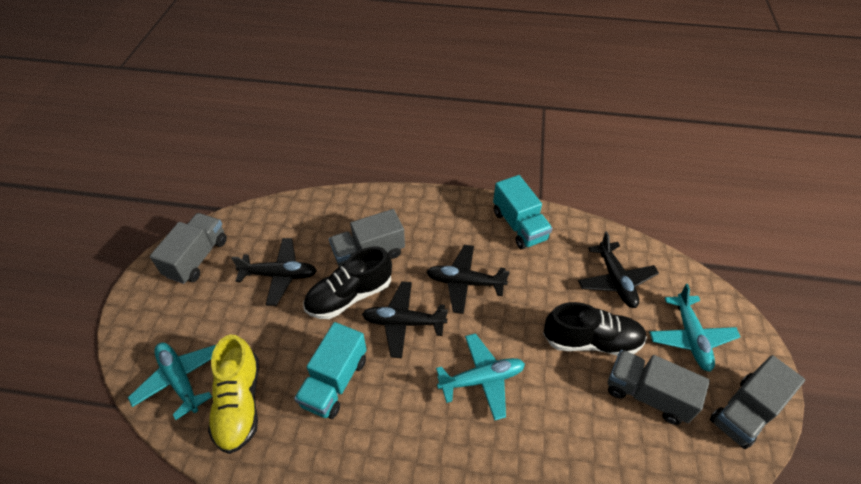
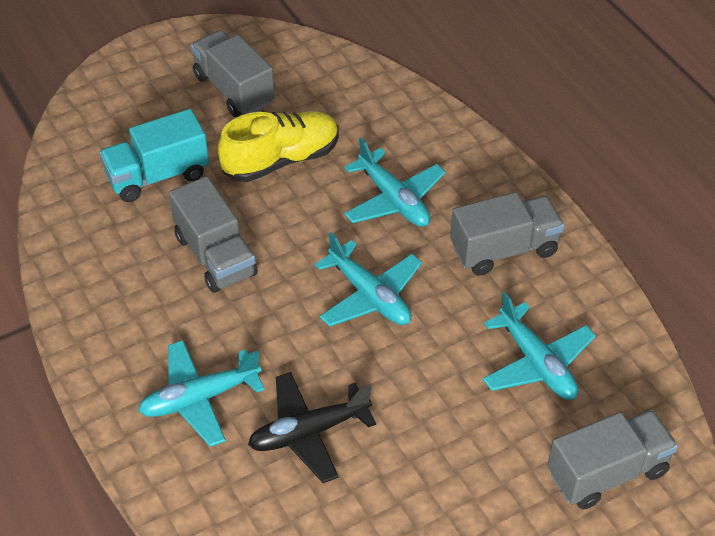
black plane: 4 -> 1
black shoe: 2 -> 0
turquoise plane: 3 -> 4
turquoise truck: 2 -> 1

